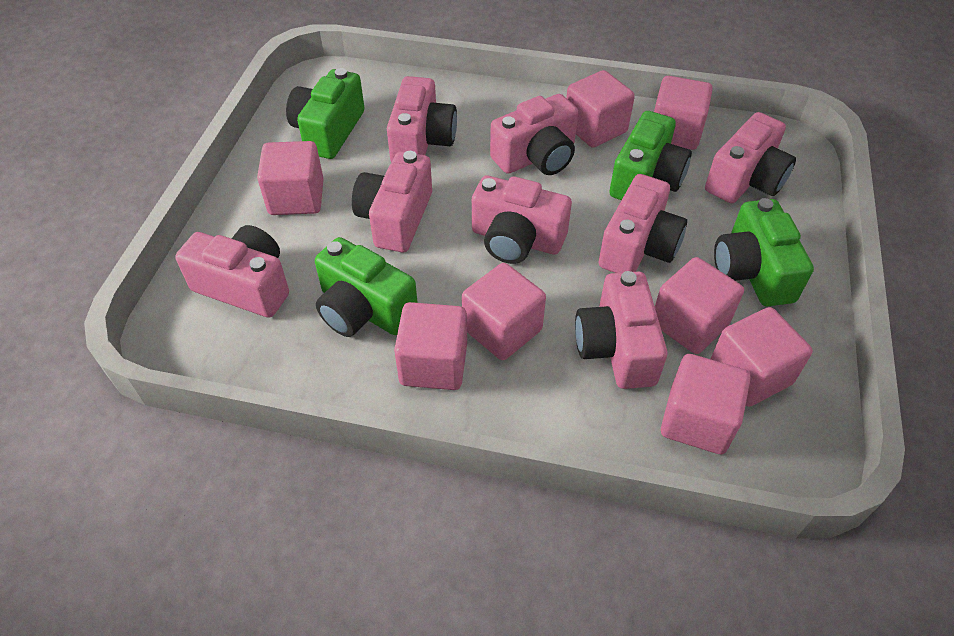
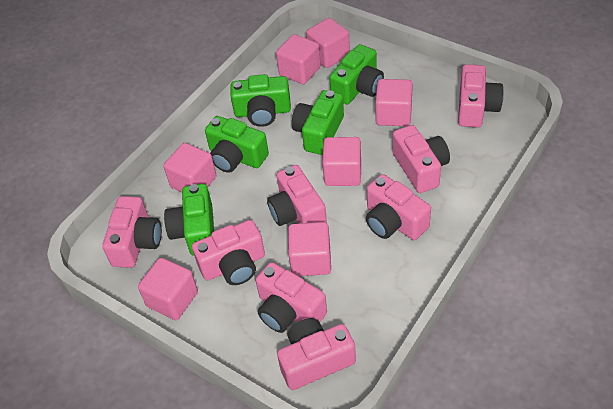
green camera: 4 -> 5
pink cube: 8 -> 7

